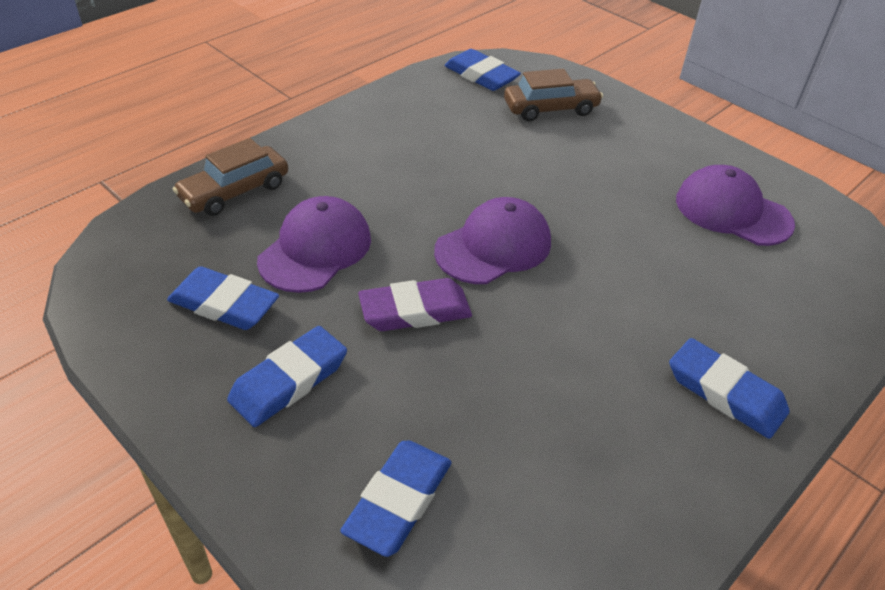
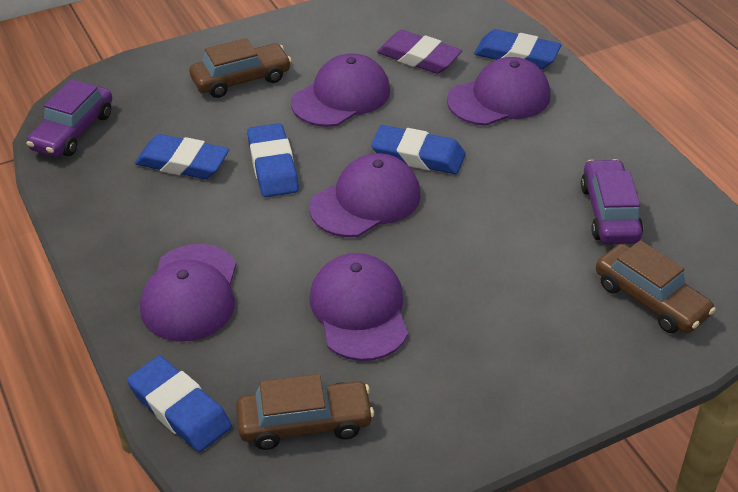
brown car: 2 -> 3
purple cap: 3 -> 5
purple car: 0 -> 2

